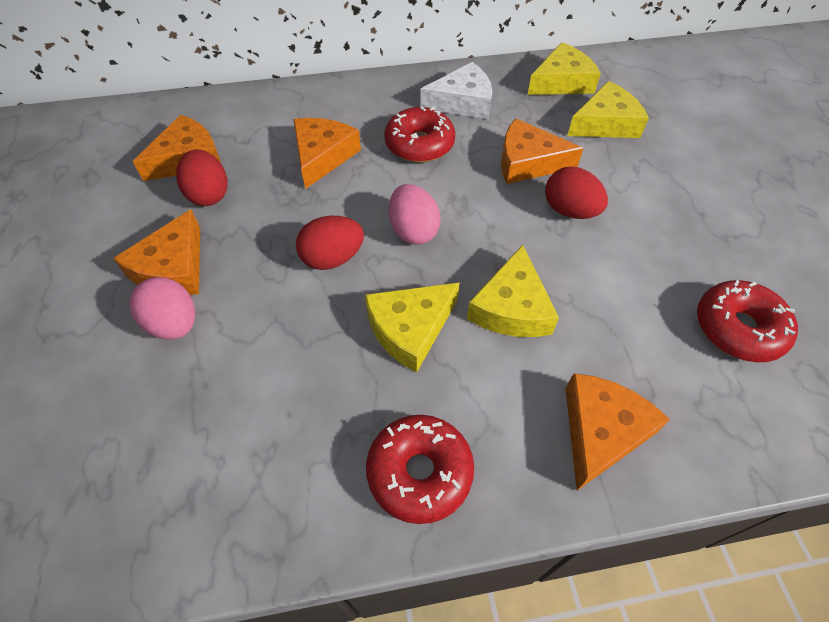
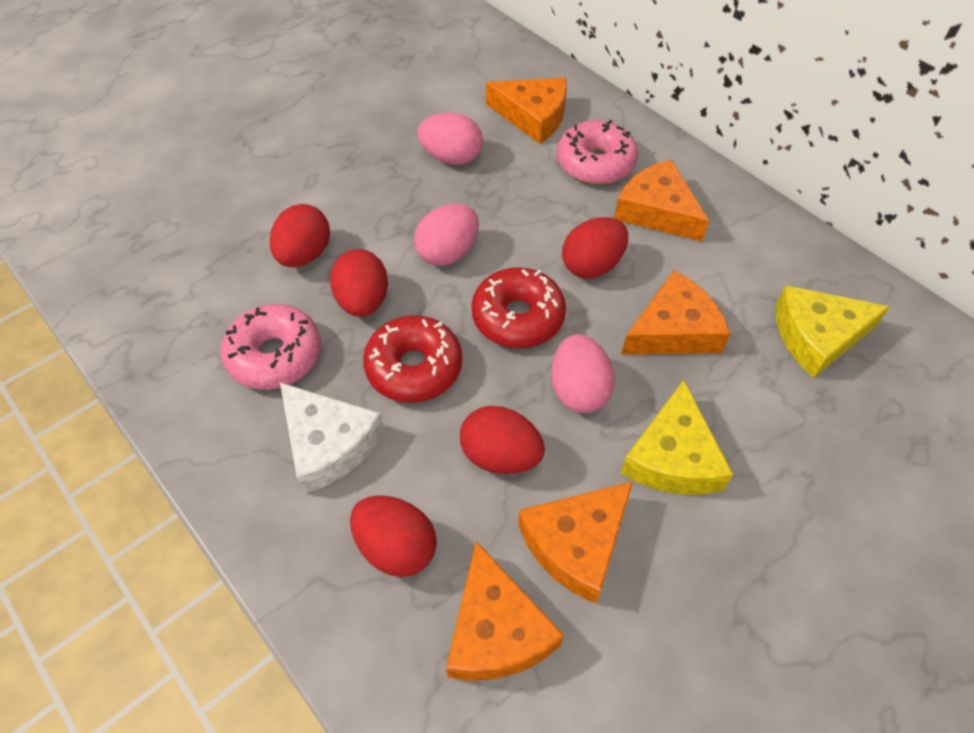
pink donut: 0 -> 2
pink egg: 2 -> 3
red donut: 3 -> 2
red egg: 3 -> 5
yellow cheese: 4 -> 2

